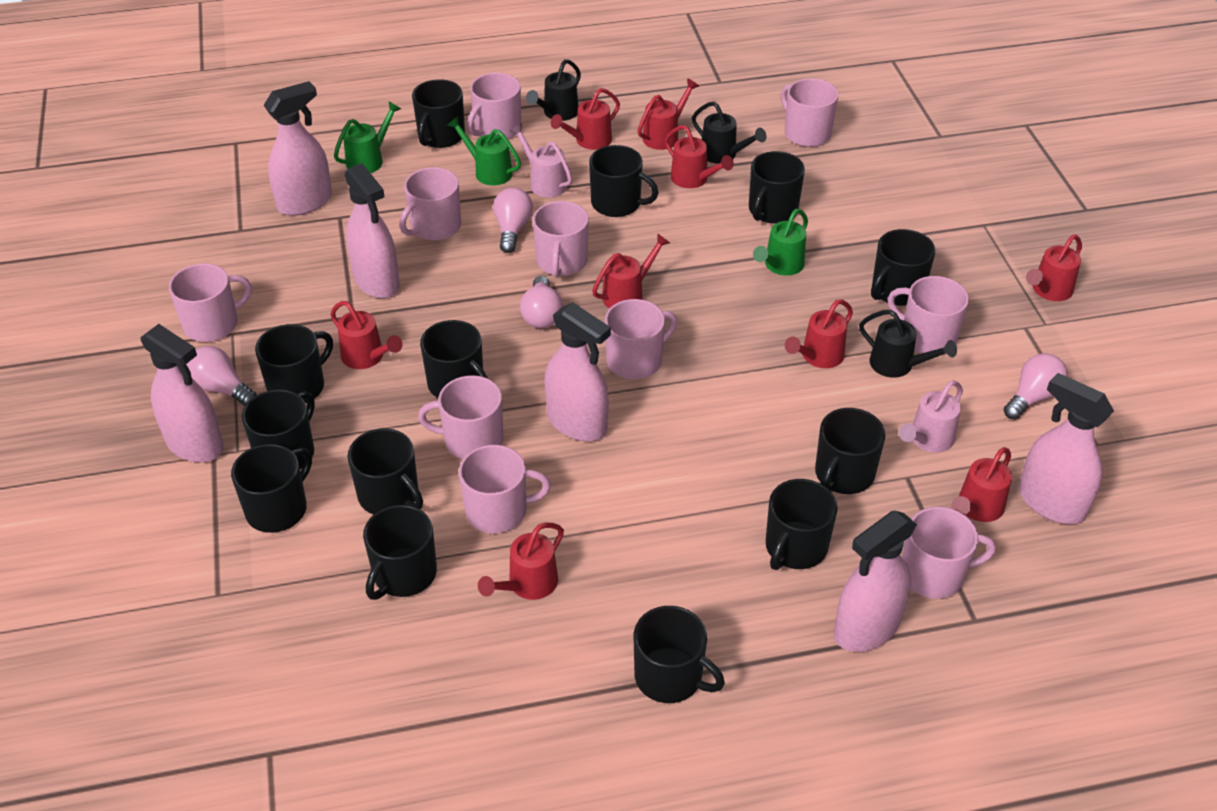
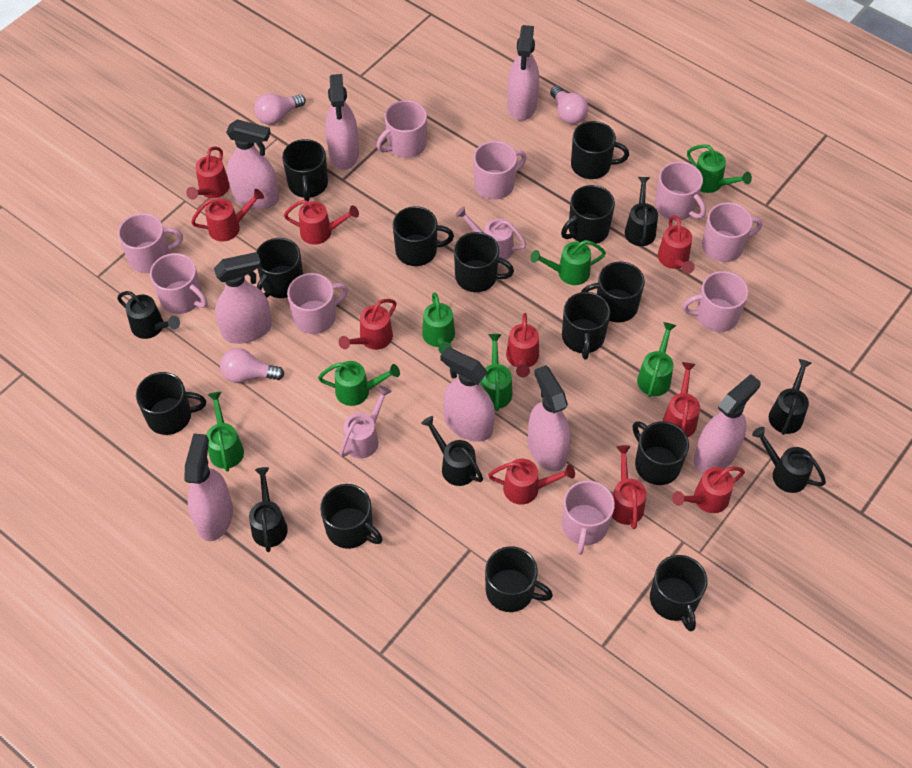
black watering can: 3 -> 6
green watering can: 3 -> 7
pink light bulb: 4 -> 3
pink mug: 10 -> 9
pink spray bottle: 6 -> 8
red watering can: 9 -> 10

